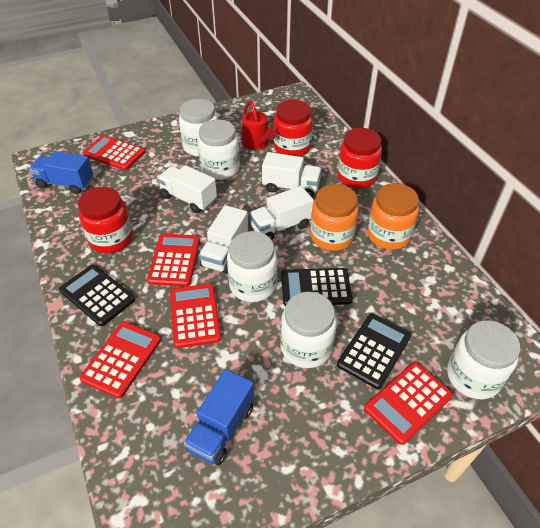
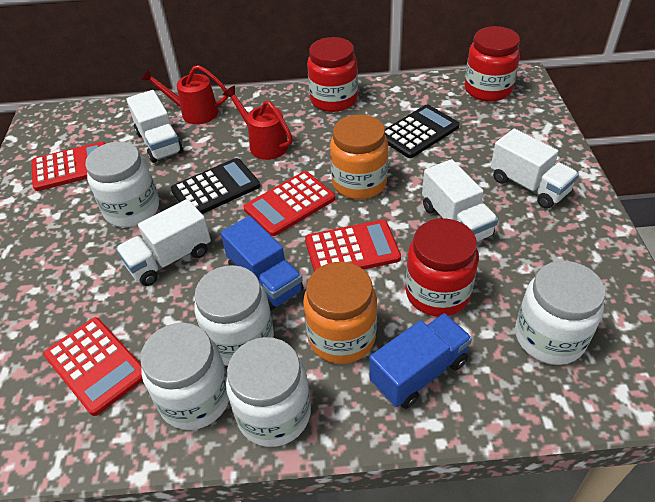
black calculator: 3 -> 2
red calculator: 5 -> 4
red watering can: 1 -> 2

